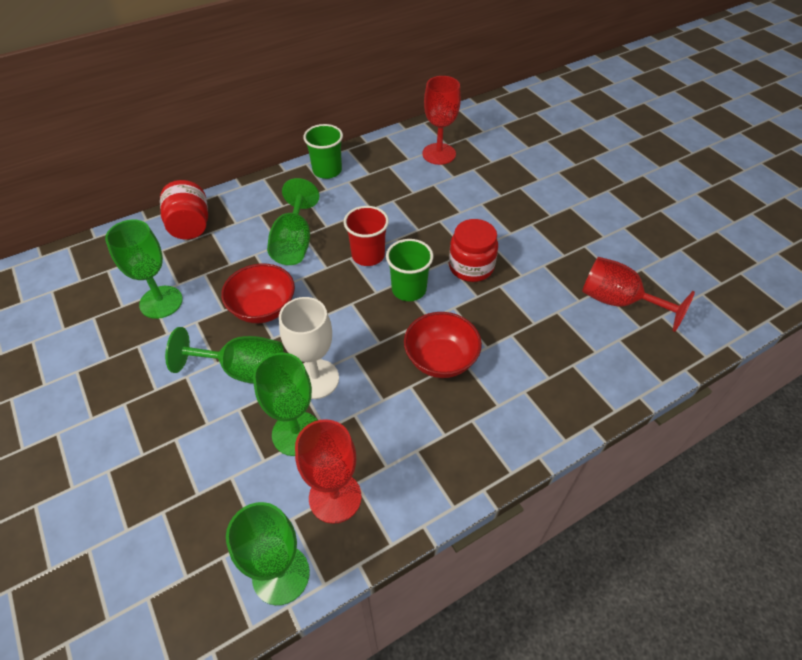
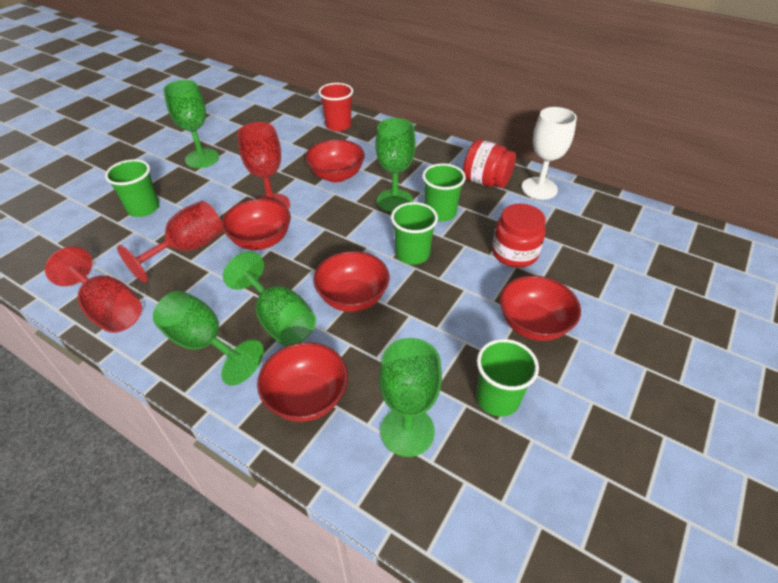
green cup: 2 -> 4
red bowl: 2 -> 5

